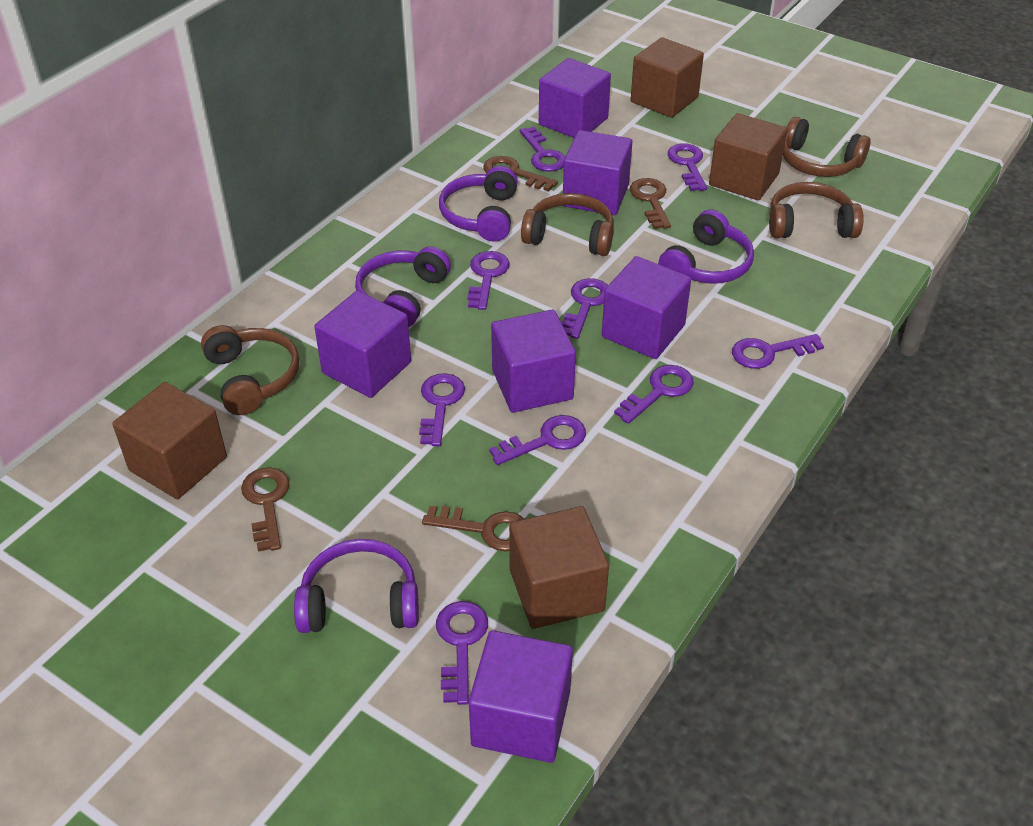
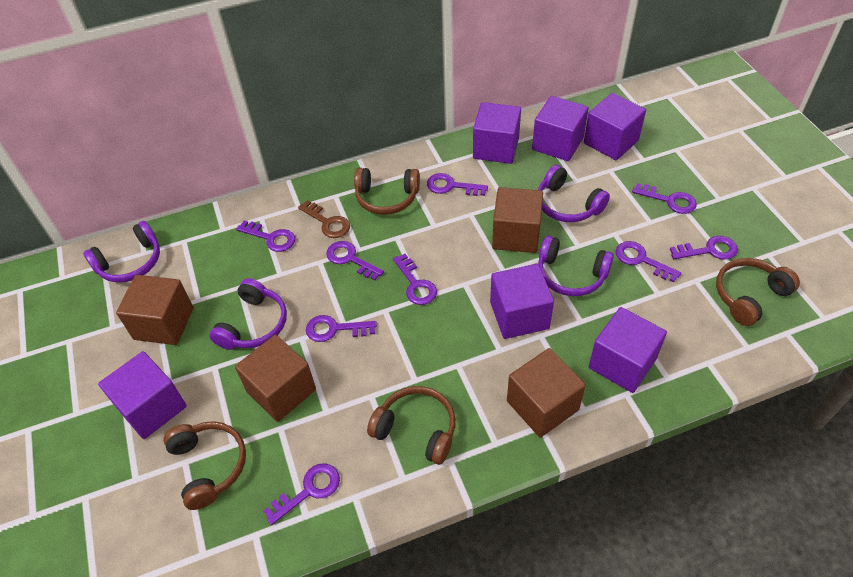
brown key: 4 -> 1

